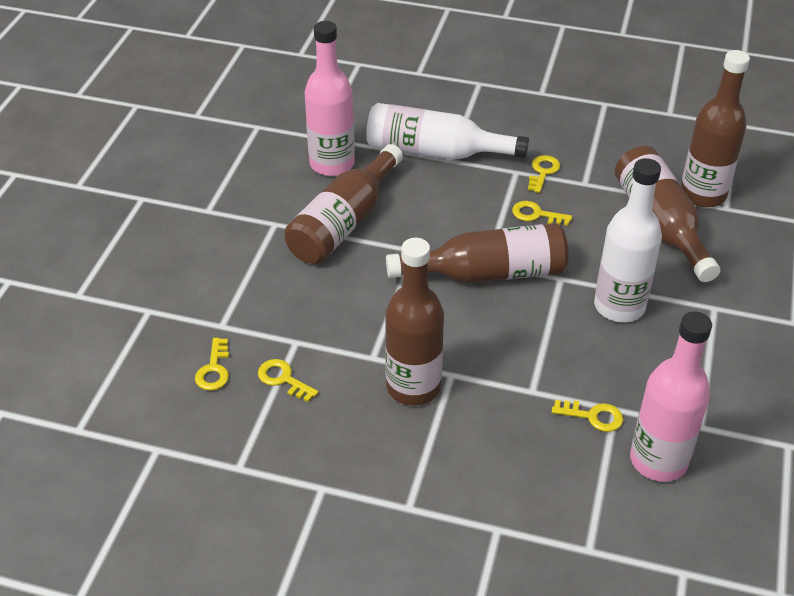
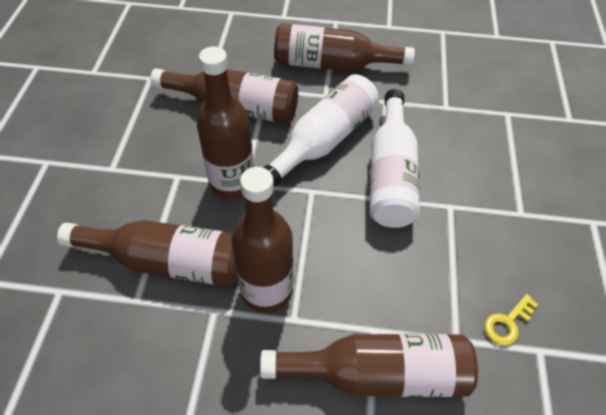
brown bottle: 5 -> 6
pink bottle: 2 -> 0
yellow key: 5 -> 1

